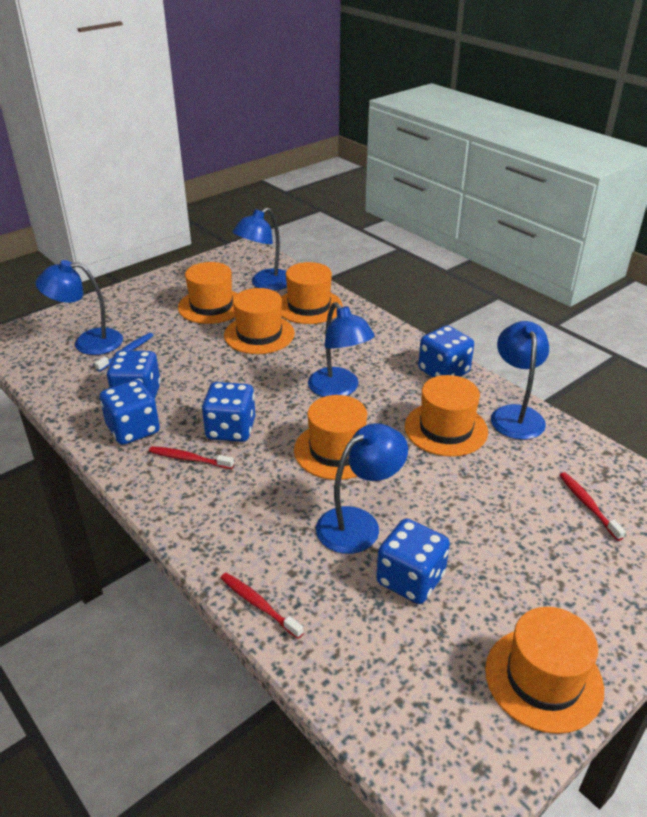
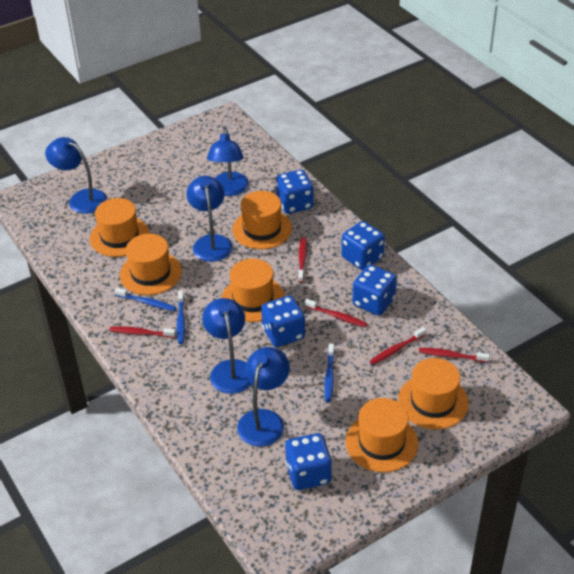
blue toothbrush: 1 -> 3
red toothbrush: 3 -> 5

